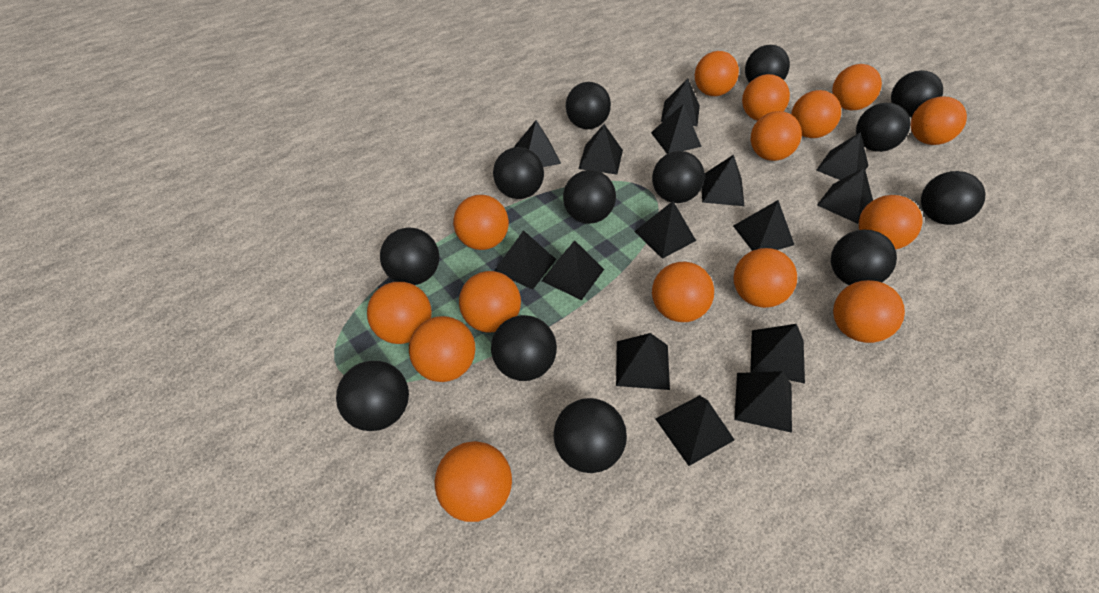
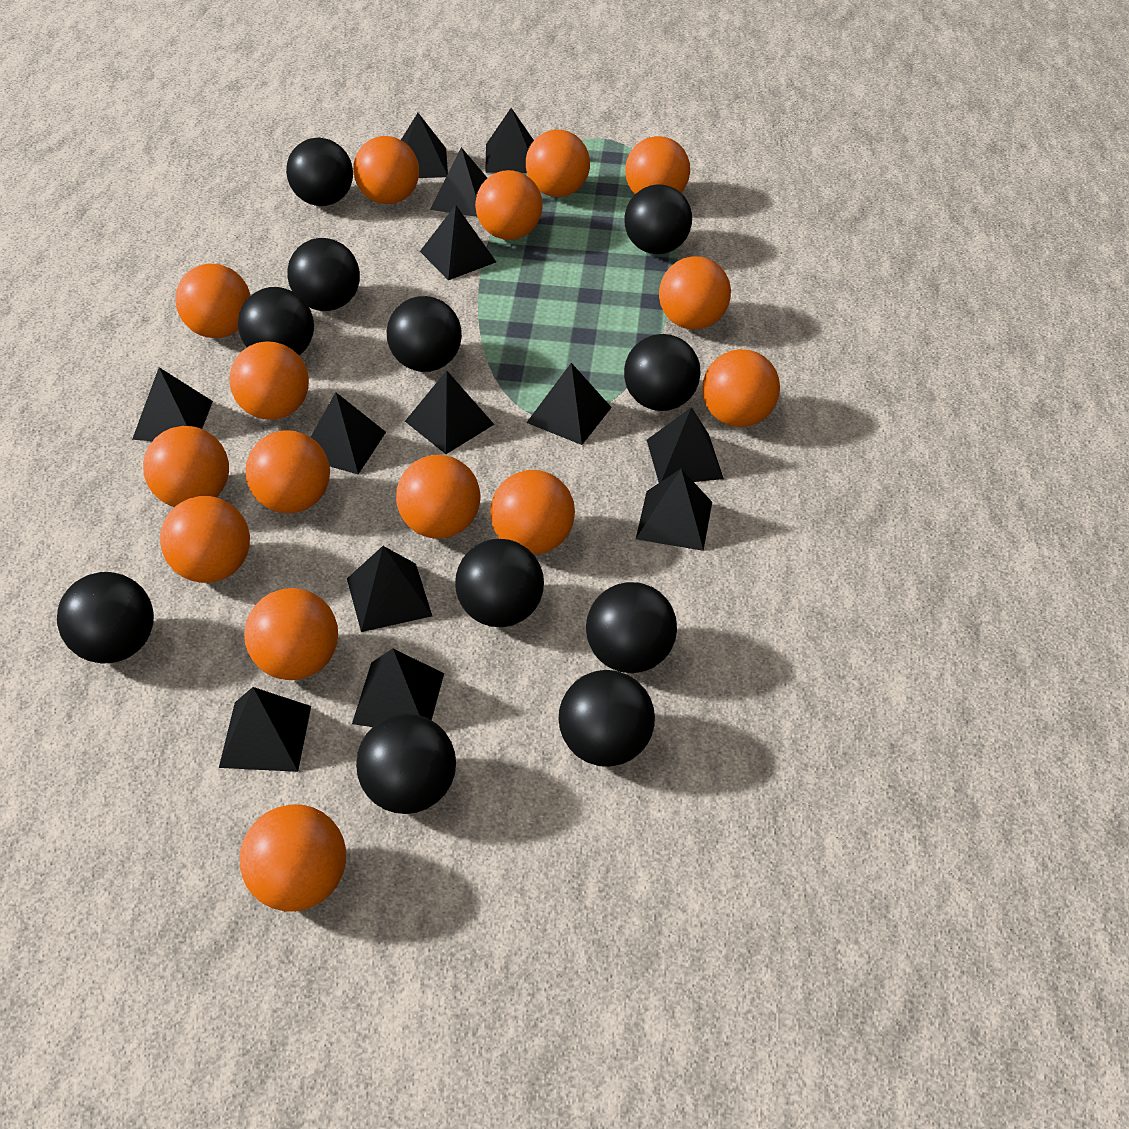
black ball: 13 -> 11
black pyramid: 15 -> 13

